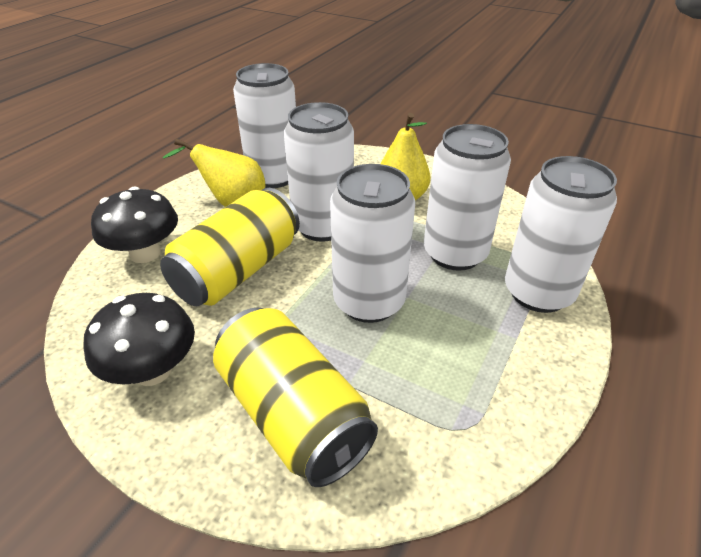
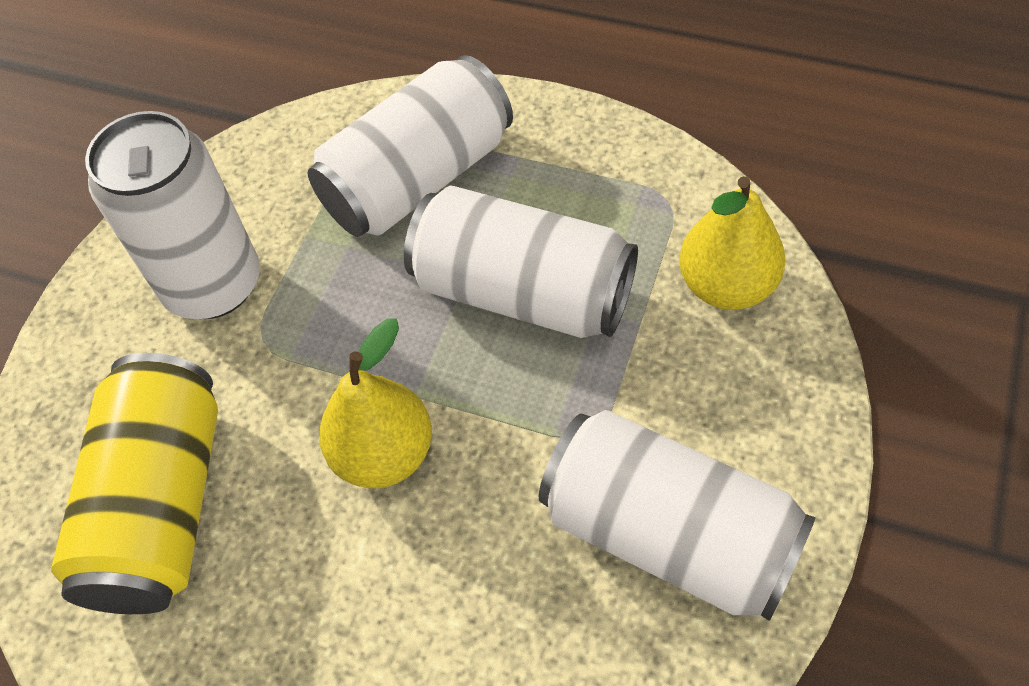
black mushroom: 2 -> 0
white can: 5 -> 4
yellow can: 2 -> 1

